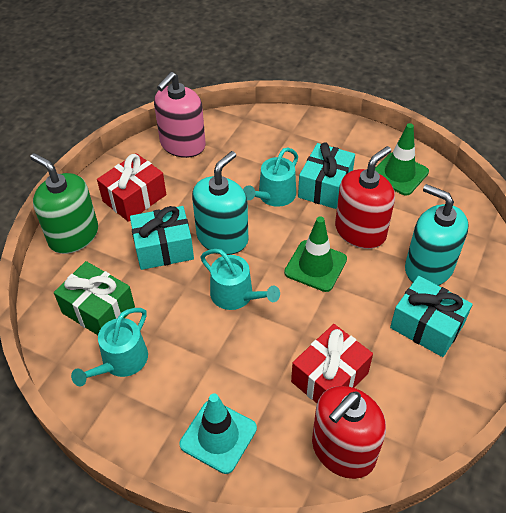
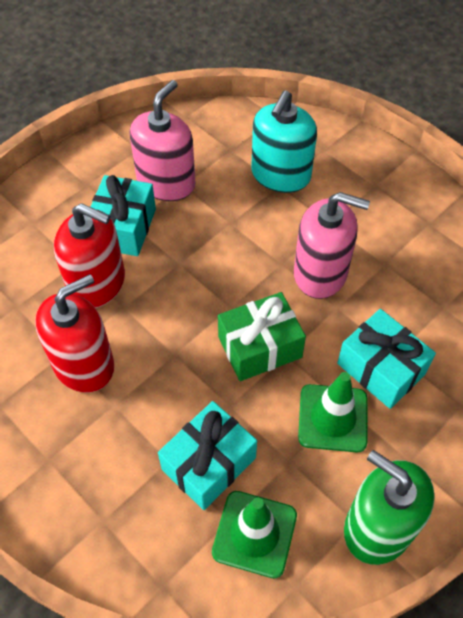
pink soap dispenser: 1 -> 2
red gift: 2 -> 0
turquoise soap dispenser: 2 -> 1
turquoise traffic cone: 1 -> 0
turquoise watering can: 3 -> 0

